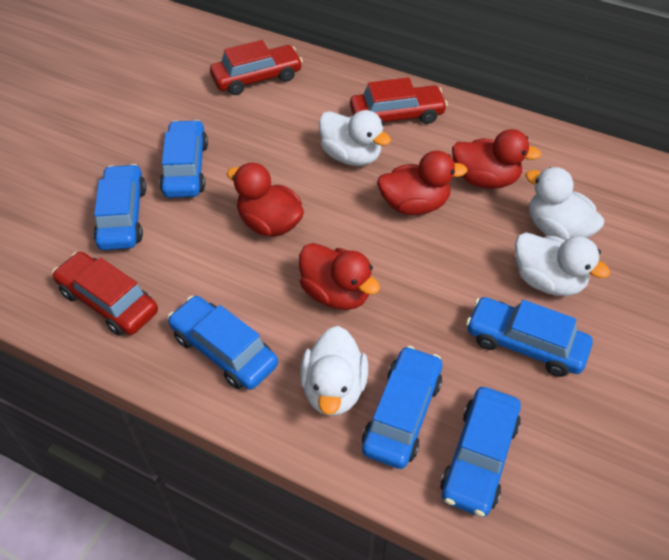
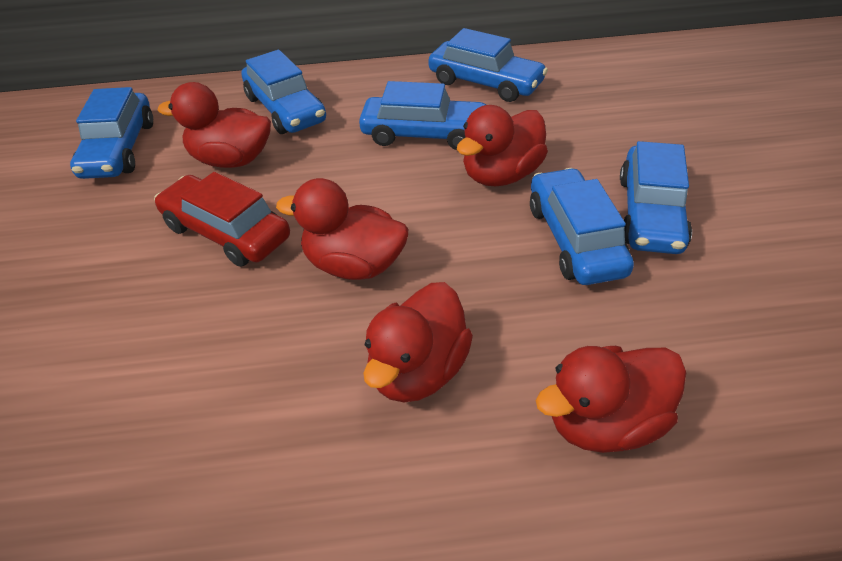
red car: 3 -> 1
red duck: 4 -> 5
white duck: 4 -> 0

